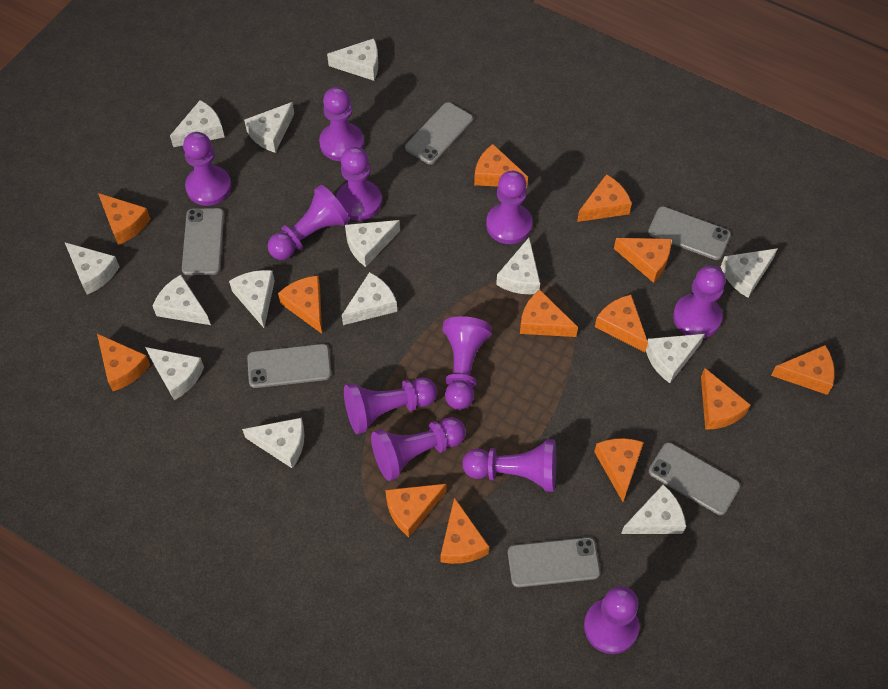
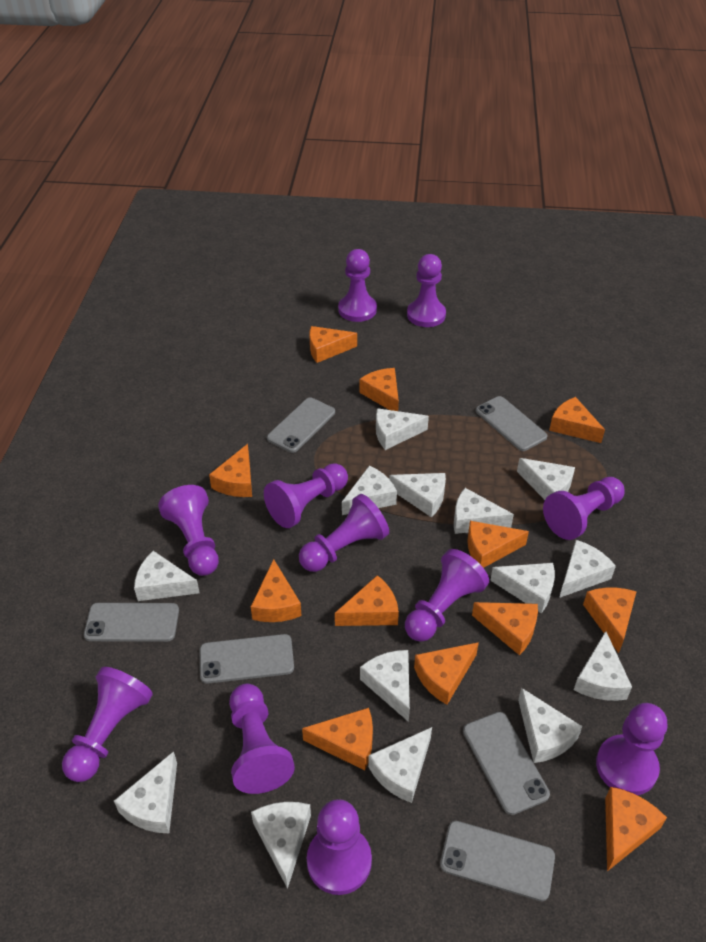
orange cheese: 13 -> 12

